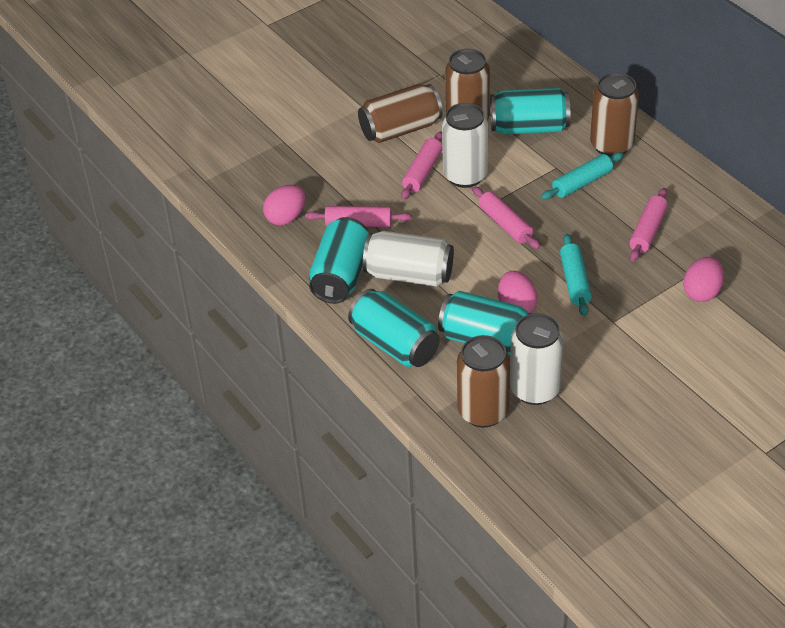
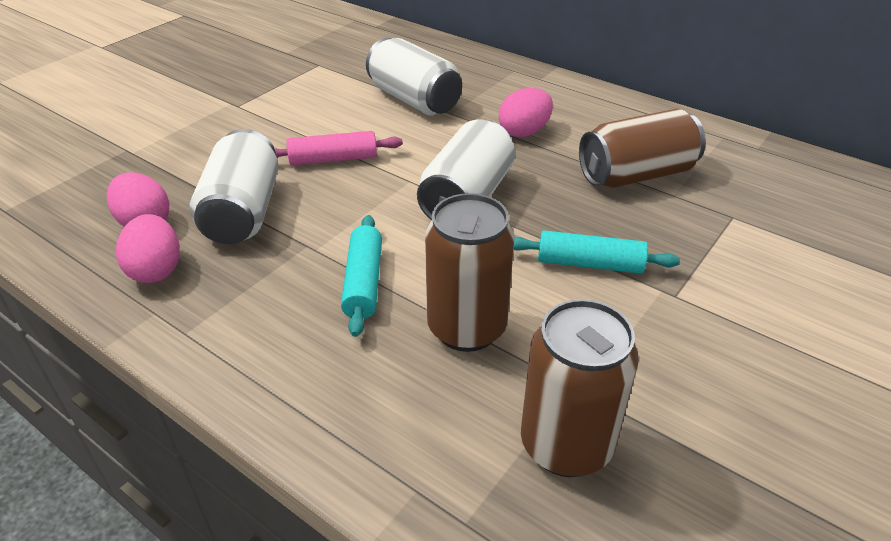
brown can: 4 -> 3
pink rolling pin: 4 -> 1
turquoise can: 4 -> 0

